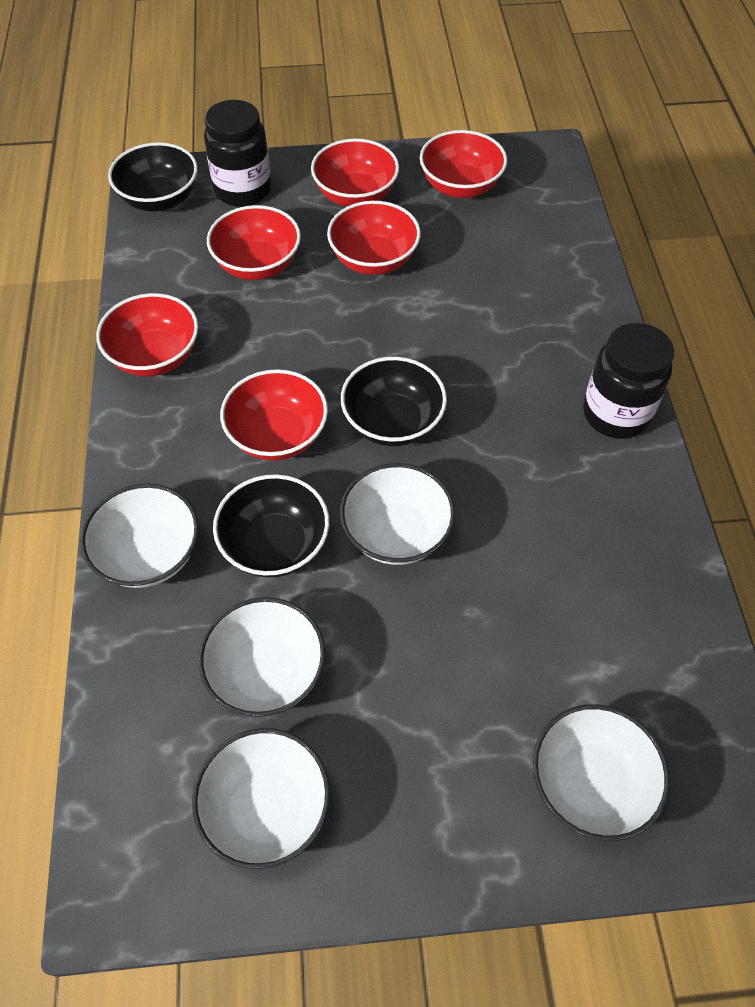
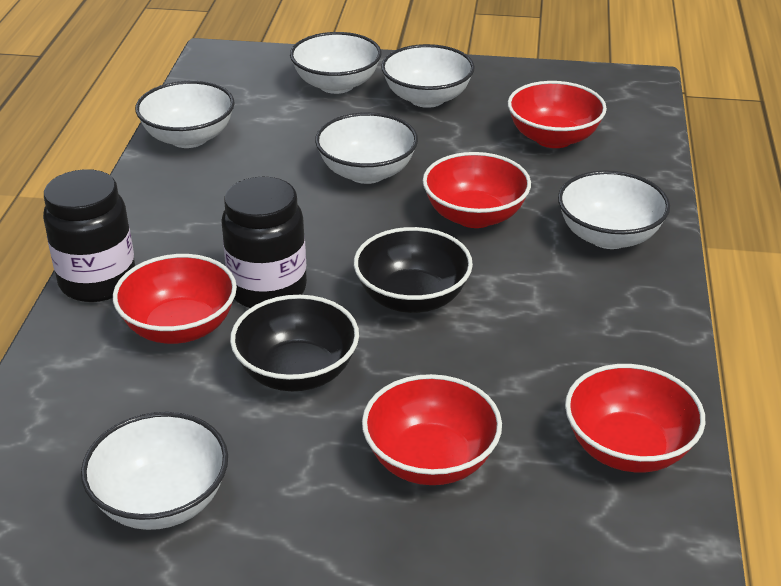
black bowl: 3 -> 2
red bowl: 6 -> 5
white bowl: 5 -> 6

